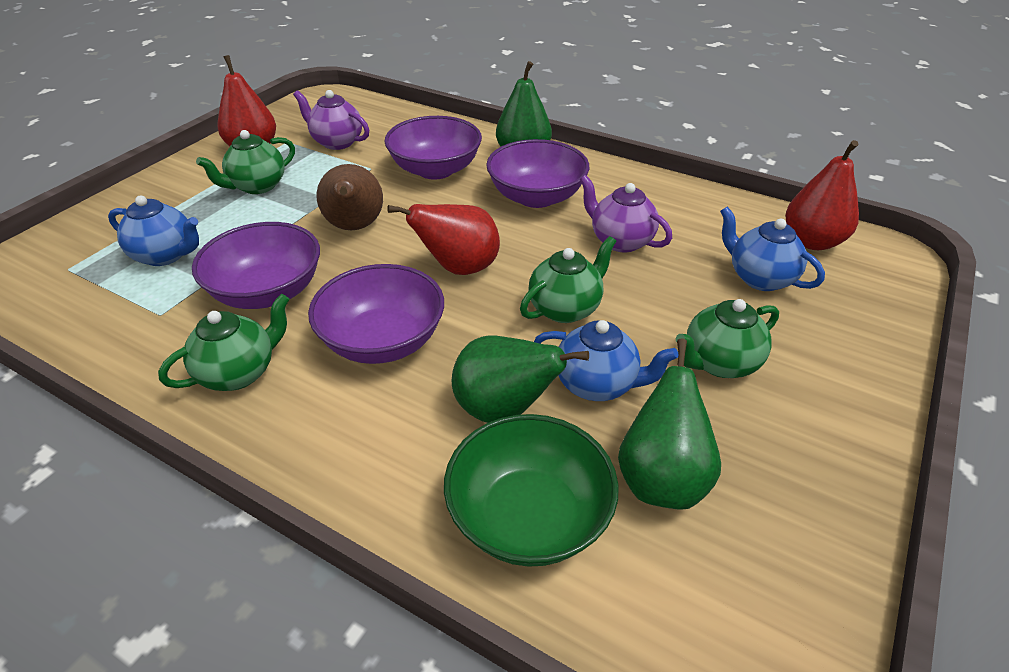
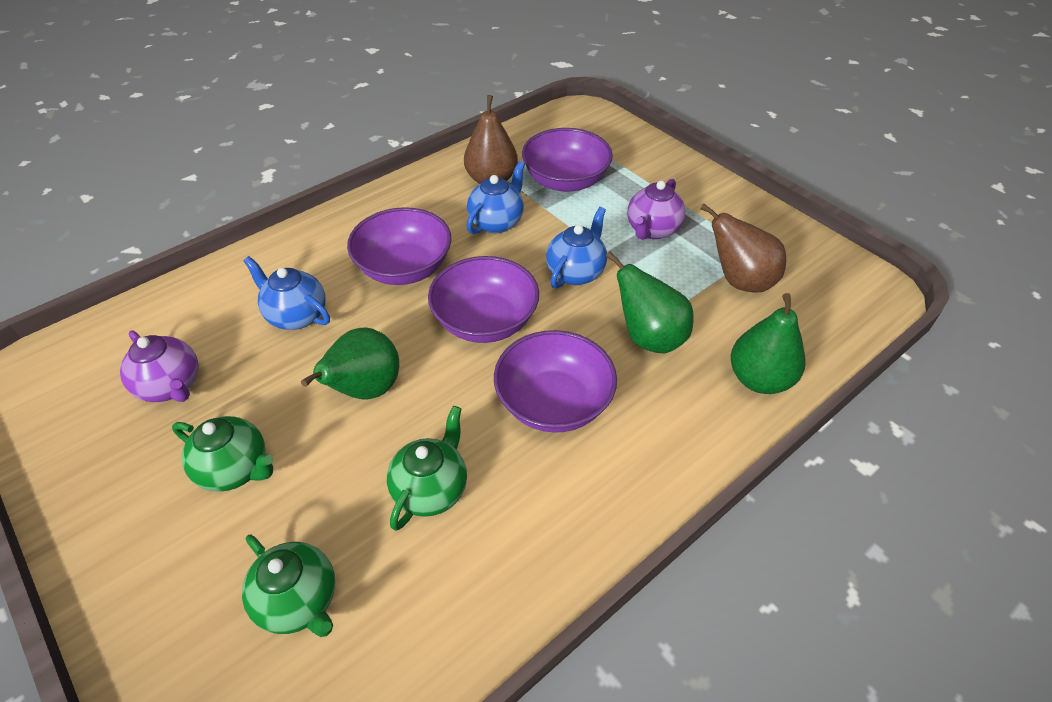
brown pear: 1 -> 2
green bowl: 1 -> 0
green teapot: 4 -> 3
red pear: 3 -> 0

